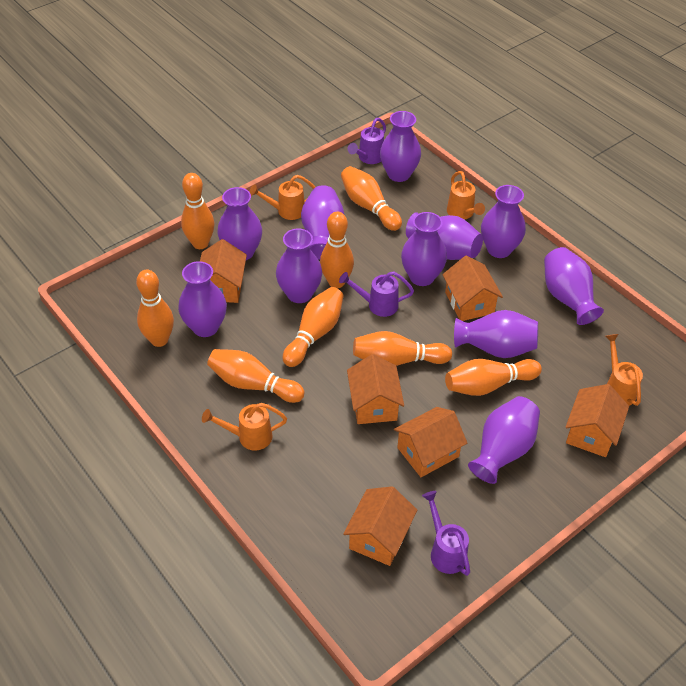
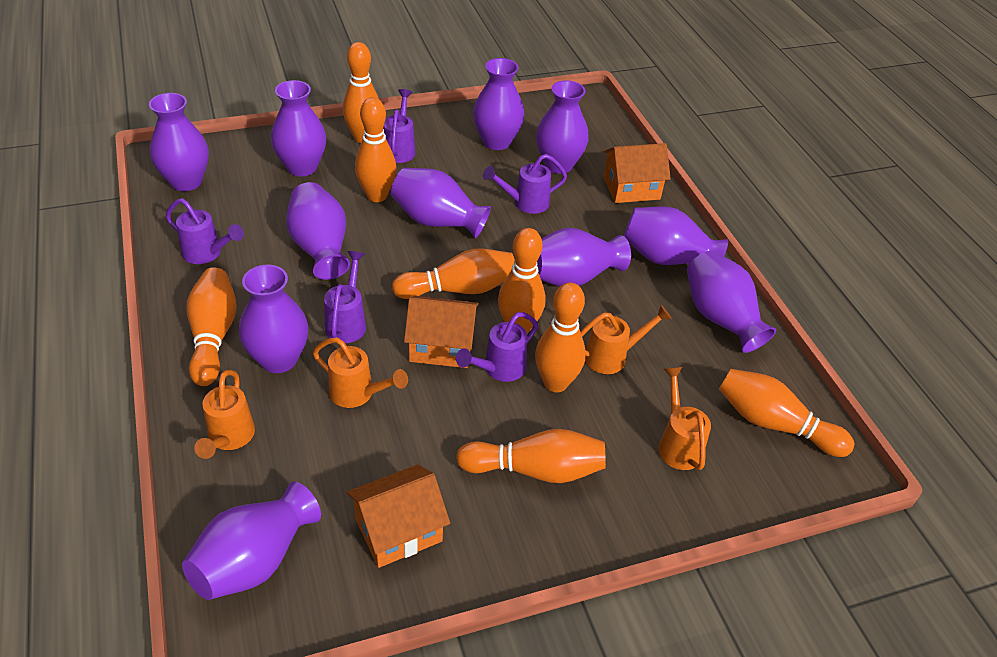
orange house: 6 -> 3
purple watering can: 3 -> 5

